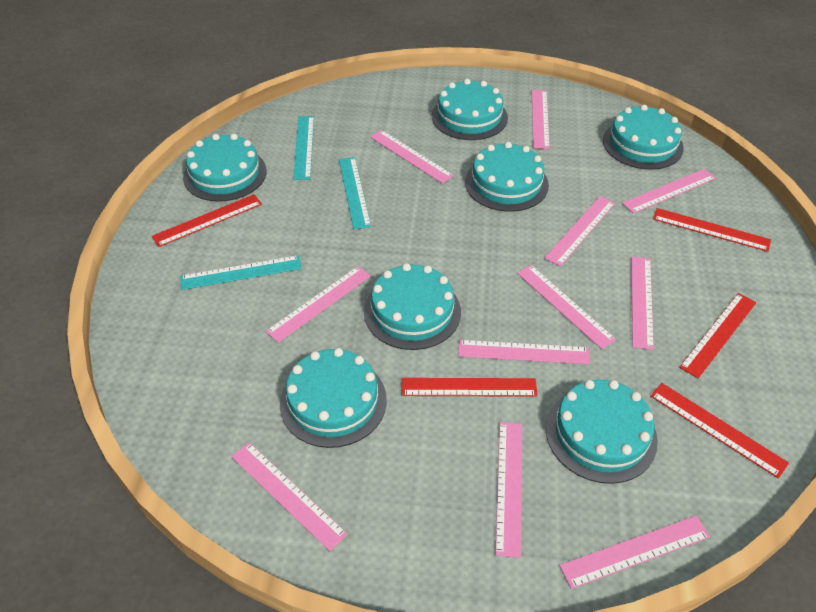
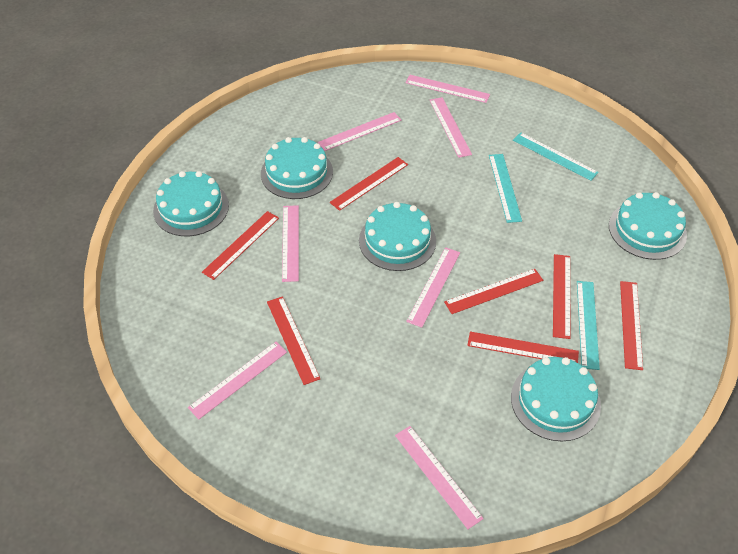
pink ruler: 11 -> 7
red ruler: 5 -> 7
turquoise cake: 7 -> 5

